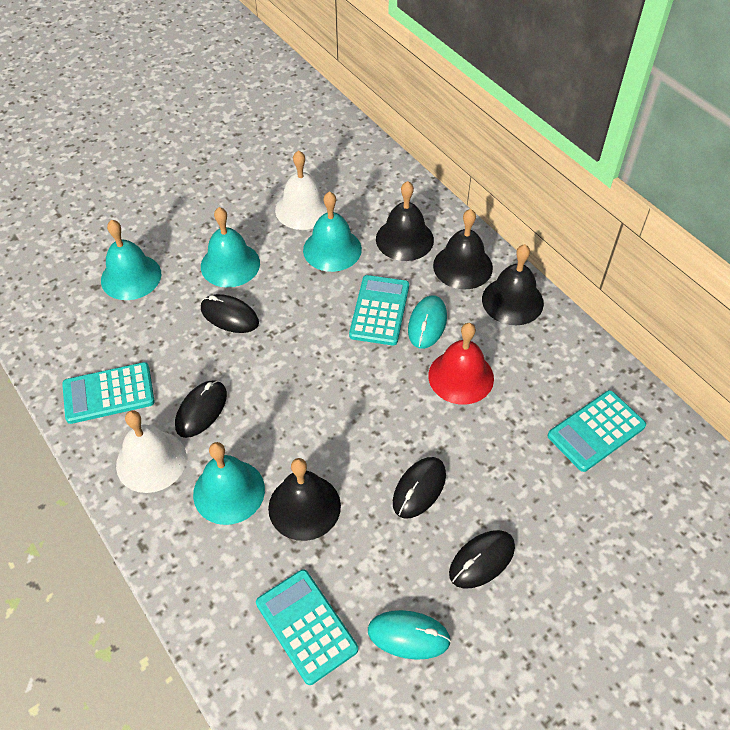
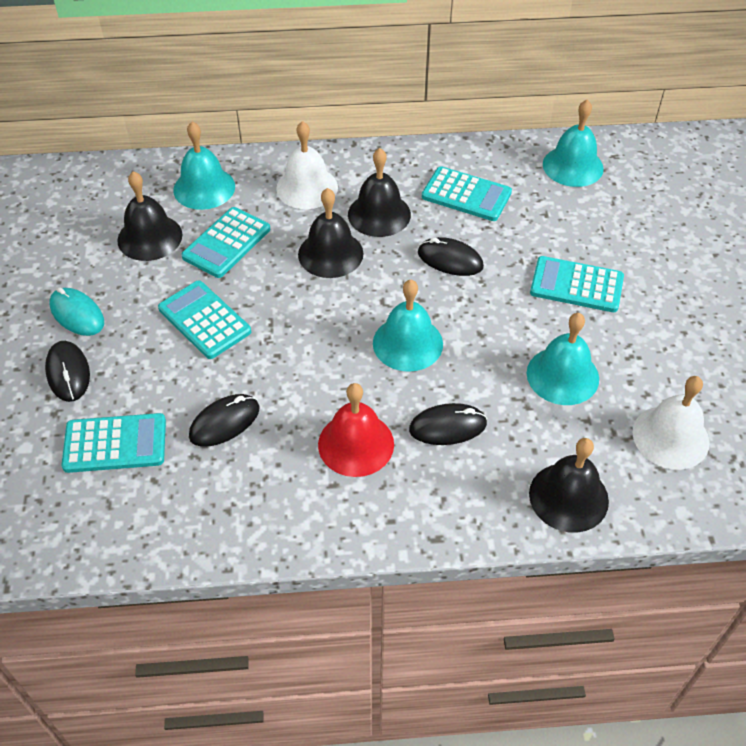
turquoise calculator: 4 -> 5
turquoise mouse: 2 -> 1

